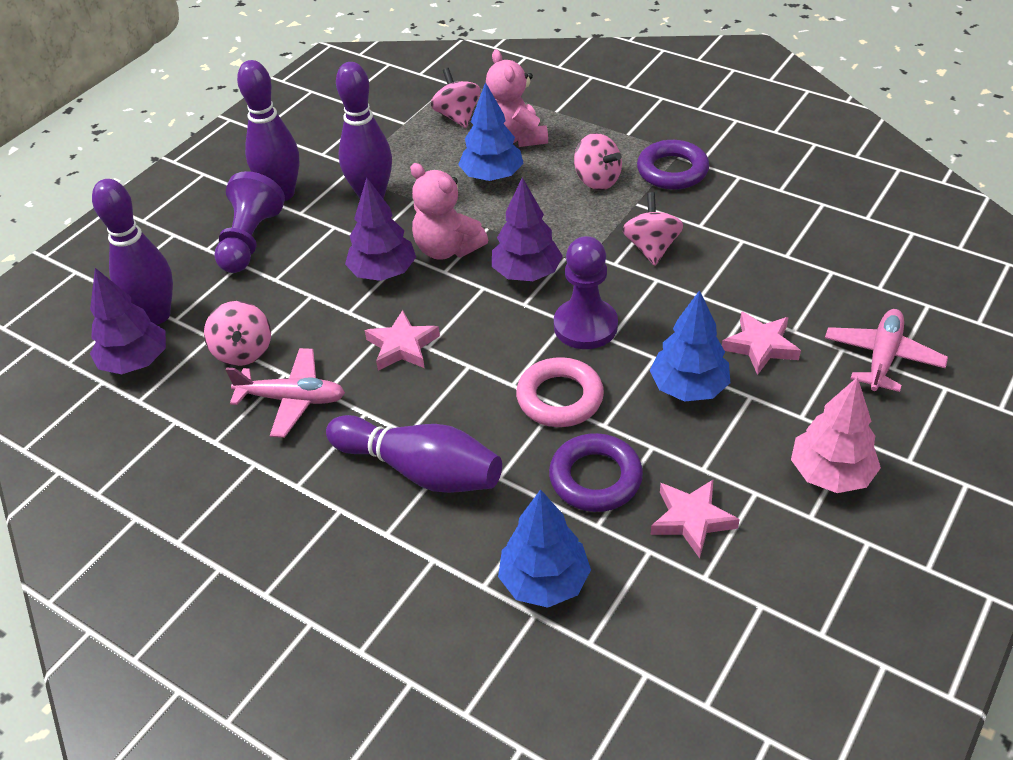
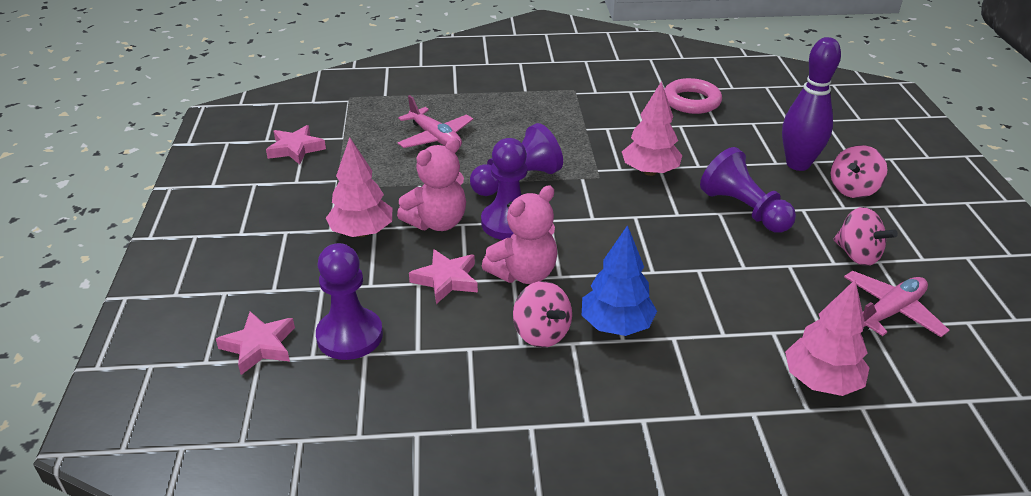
blue tree: 3 -> 1
pink spinning top: 4 -> 3
pink tree: 1 -> 3
purple bowling pin: 4 -> 1
purple pawn: 2 -> 4
purple ring: 2 -> 0
purple tree: 3 -> 0

